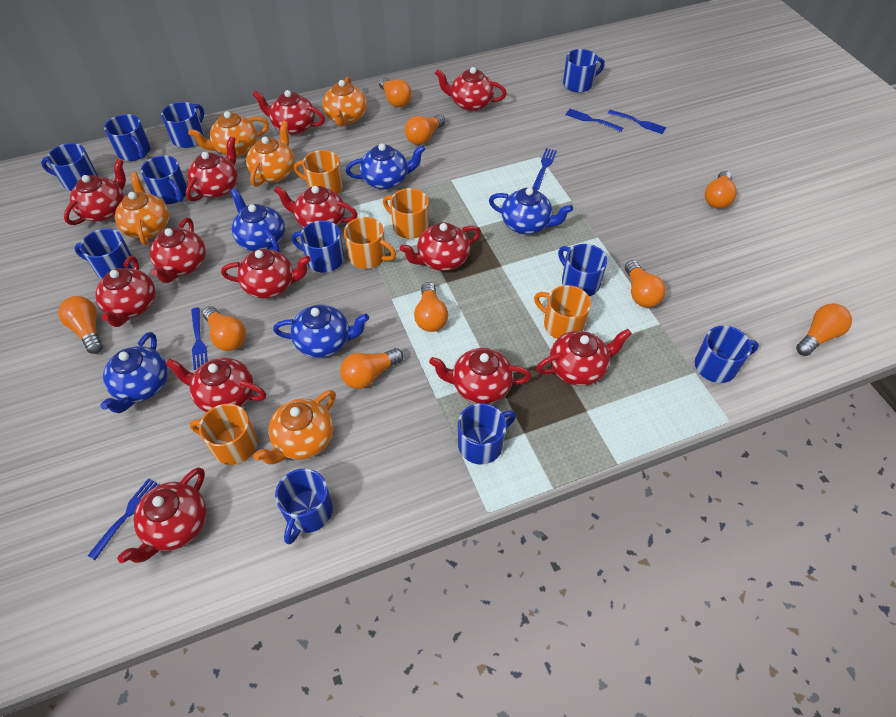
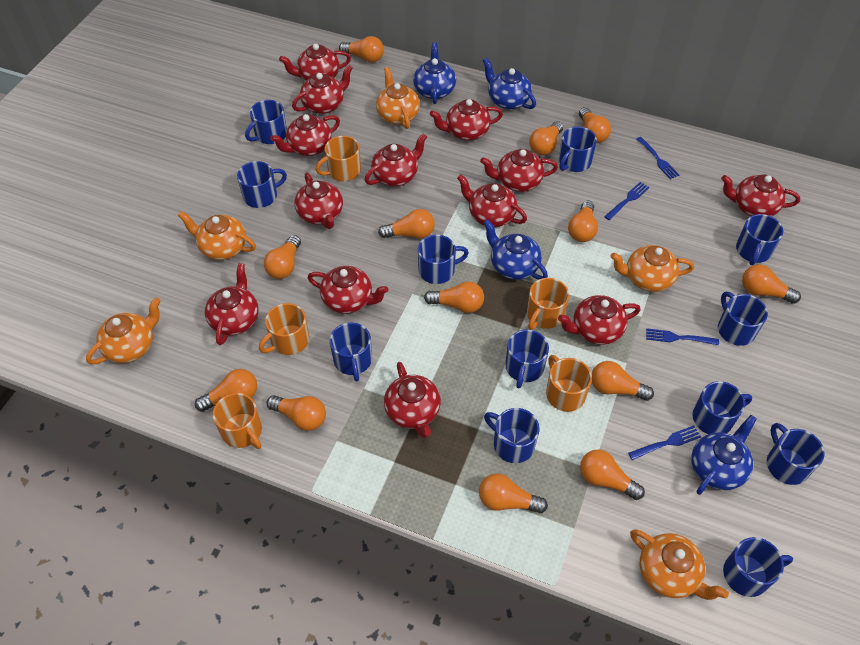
blue fork: 5 -> 4
blue mug: 11 -> 12
blue teapot: 5 -> 4
orange light bulb: 9 -> 13

